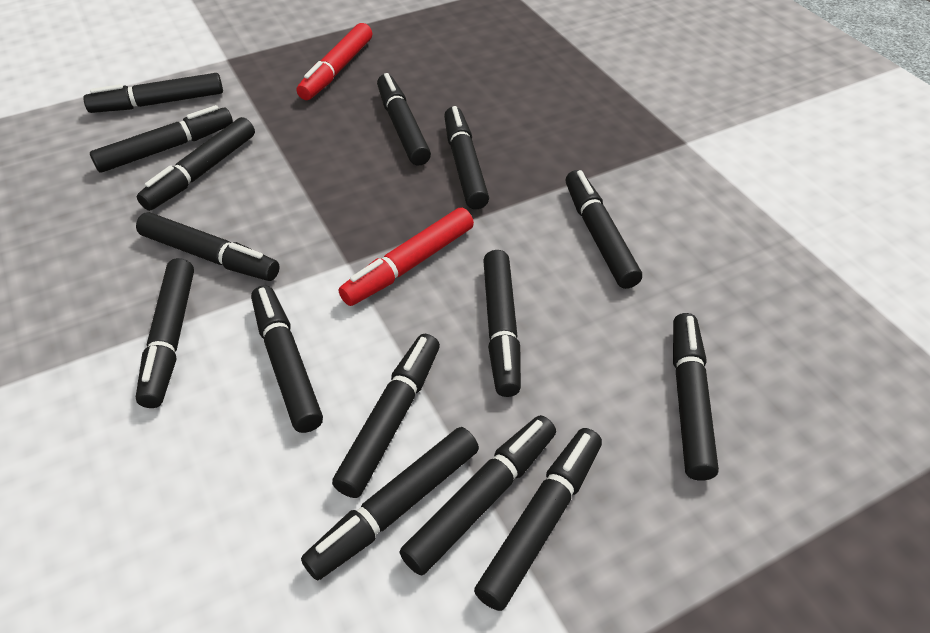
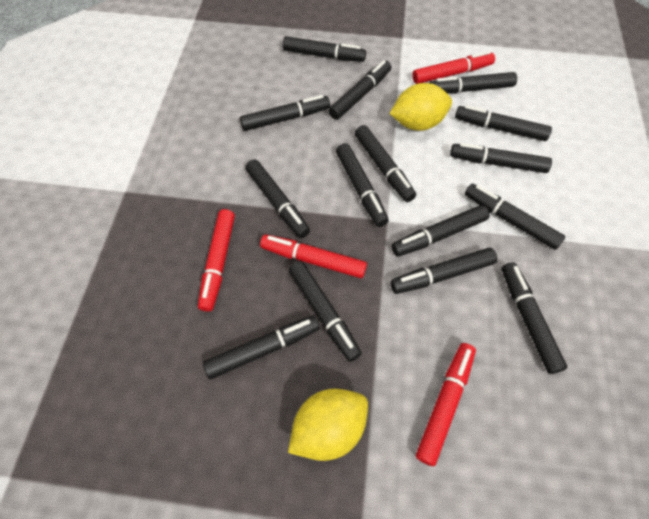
red marker: 2 -> 4
yellow lemon: 0 -> 2

